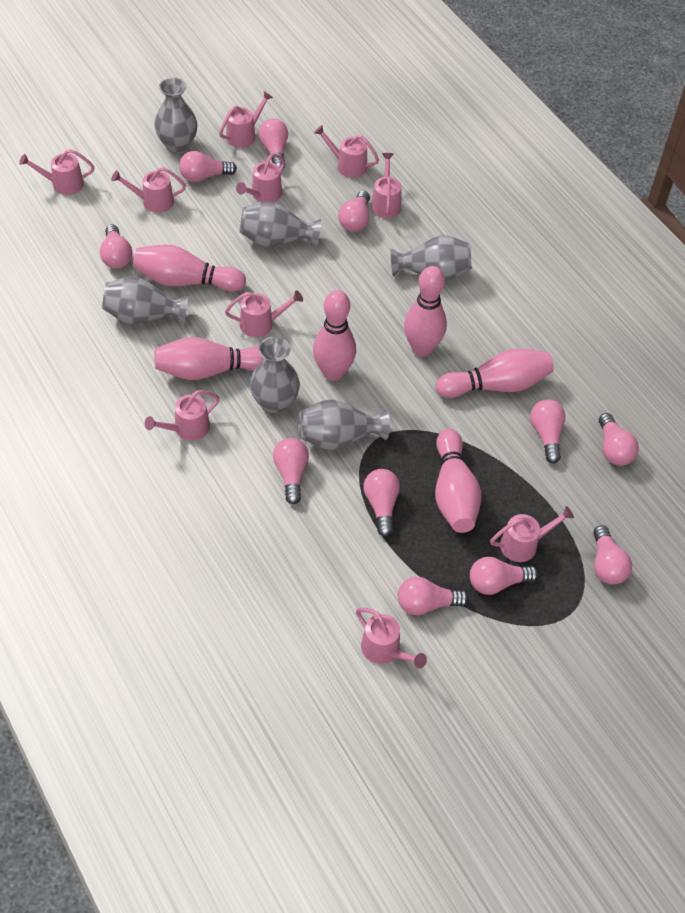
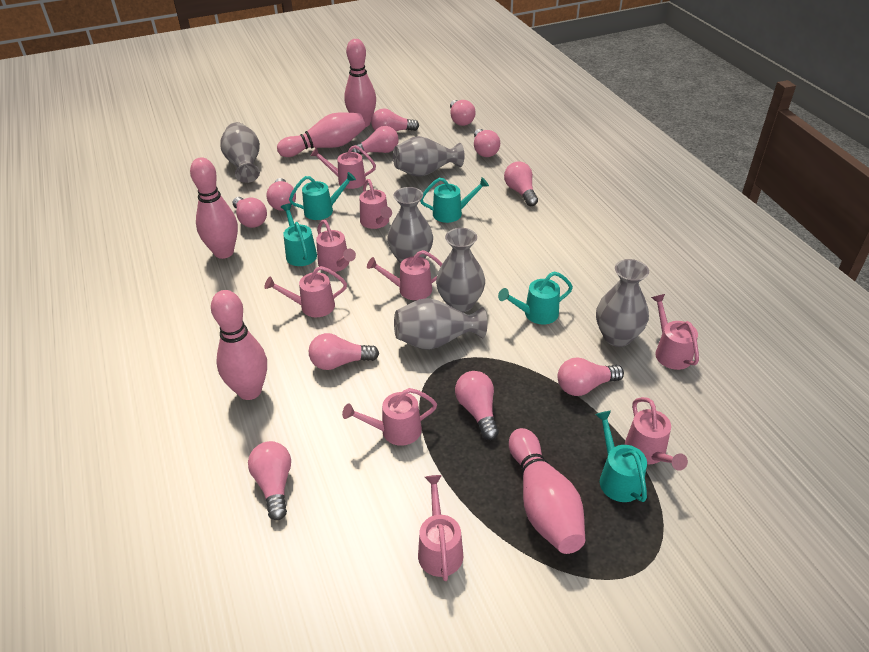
pink bowling pin: 6 -> 5
pink watering can: 10 -> 9
turquoise watering can: 0 -> 5

